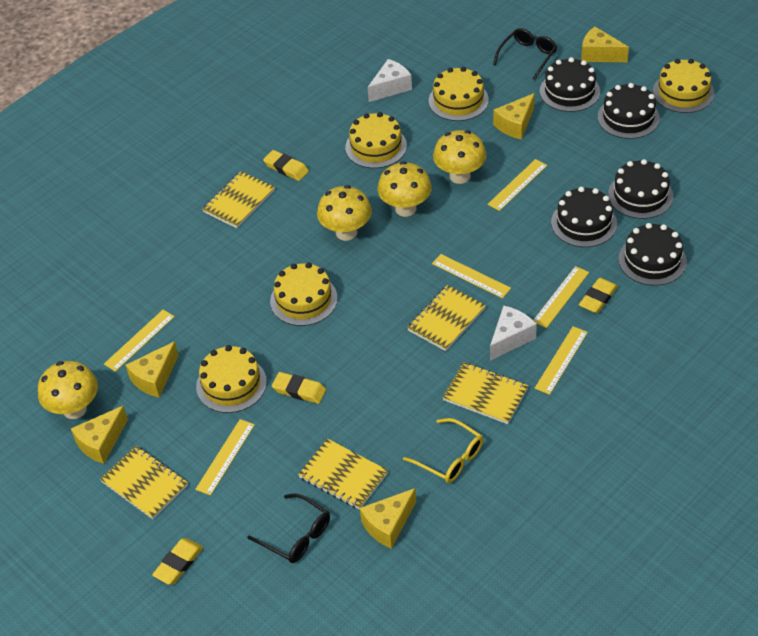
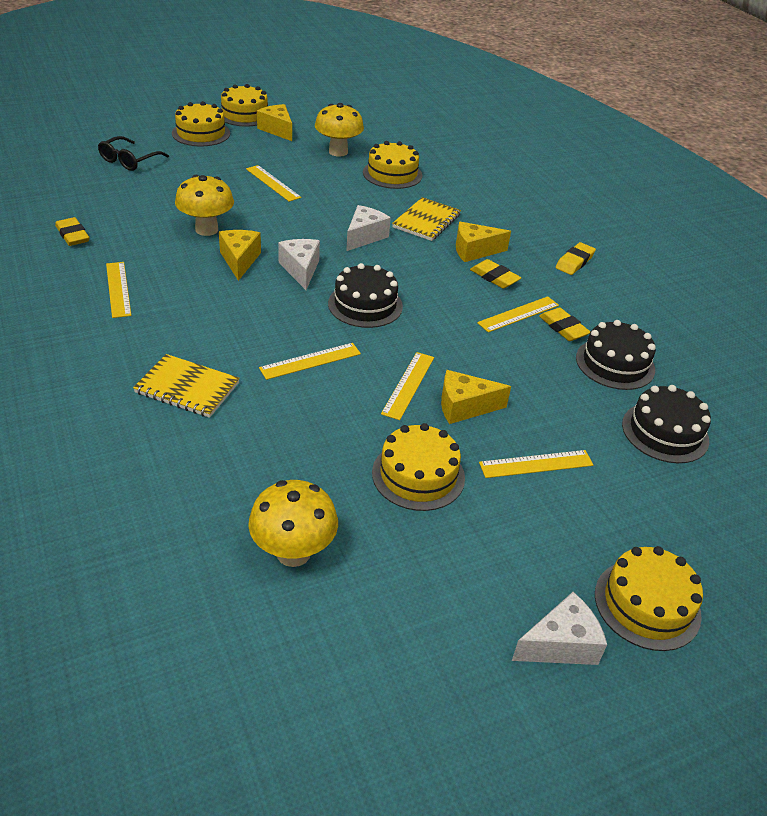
black cake: 5 -> 3
black glasses: 2 -> 1
white cheese: 2 -> 3
yellow cheese: 5 -> 4
yellow glasses: 1 -> 0
yellow mushroom: 4 -> 3
yellow notebook: 5 -> 2

